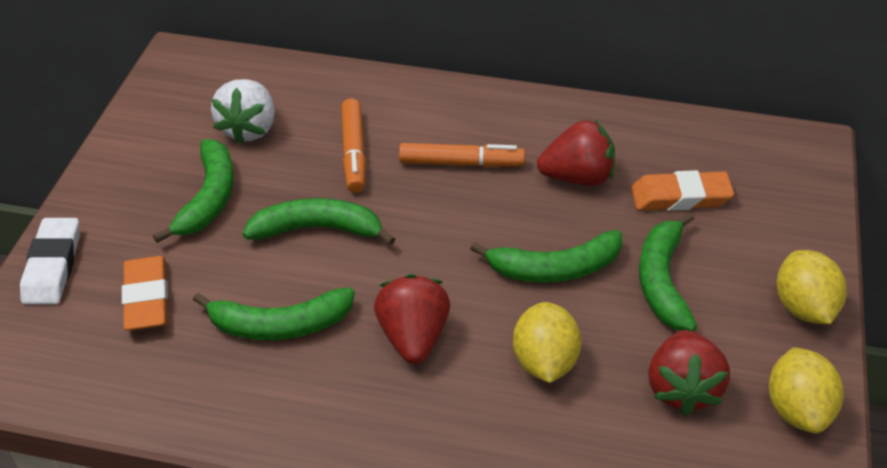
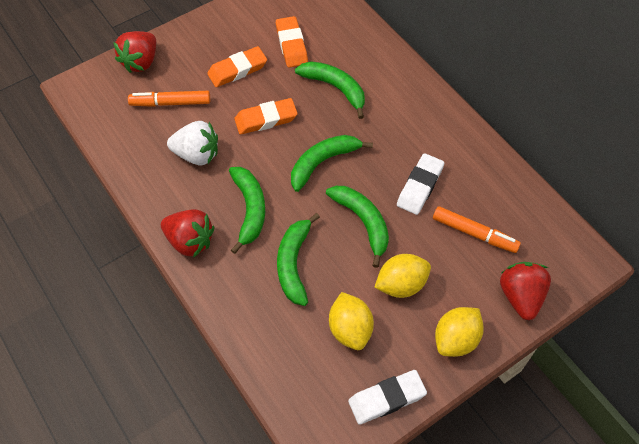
orange eraser: 2 -> 3
white eraser: 1 -> 2

